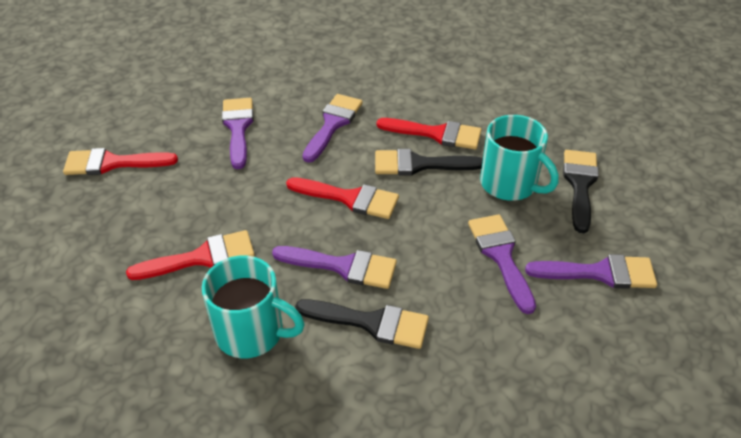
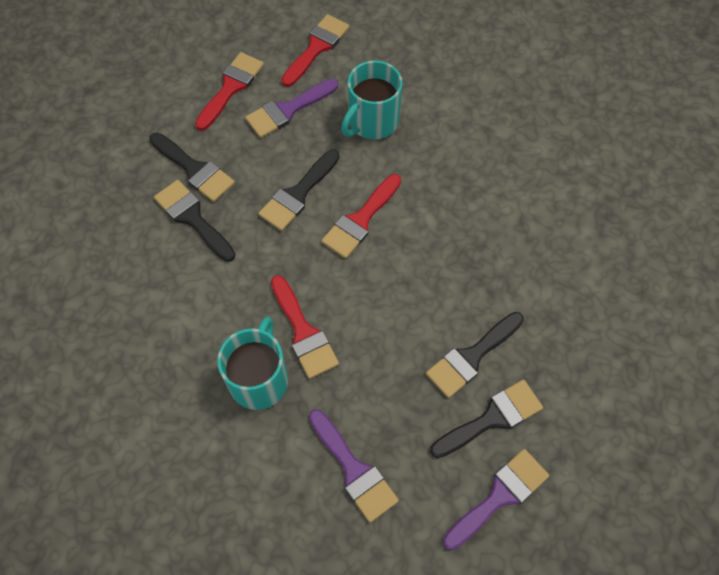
black brush: 3 -> 5
purple brush: 5 -> 3

